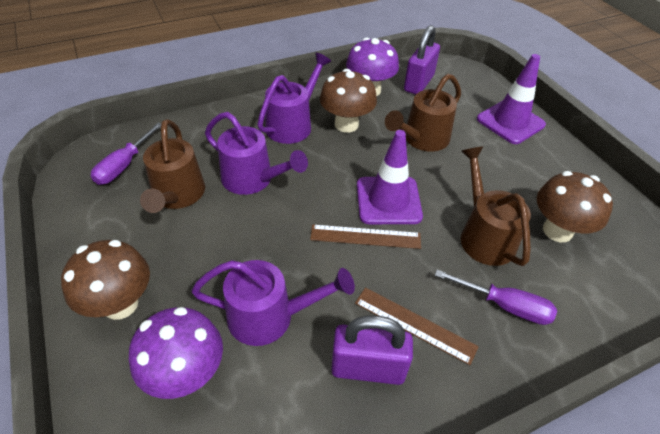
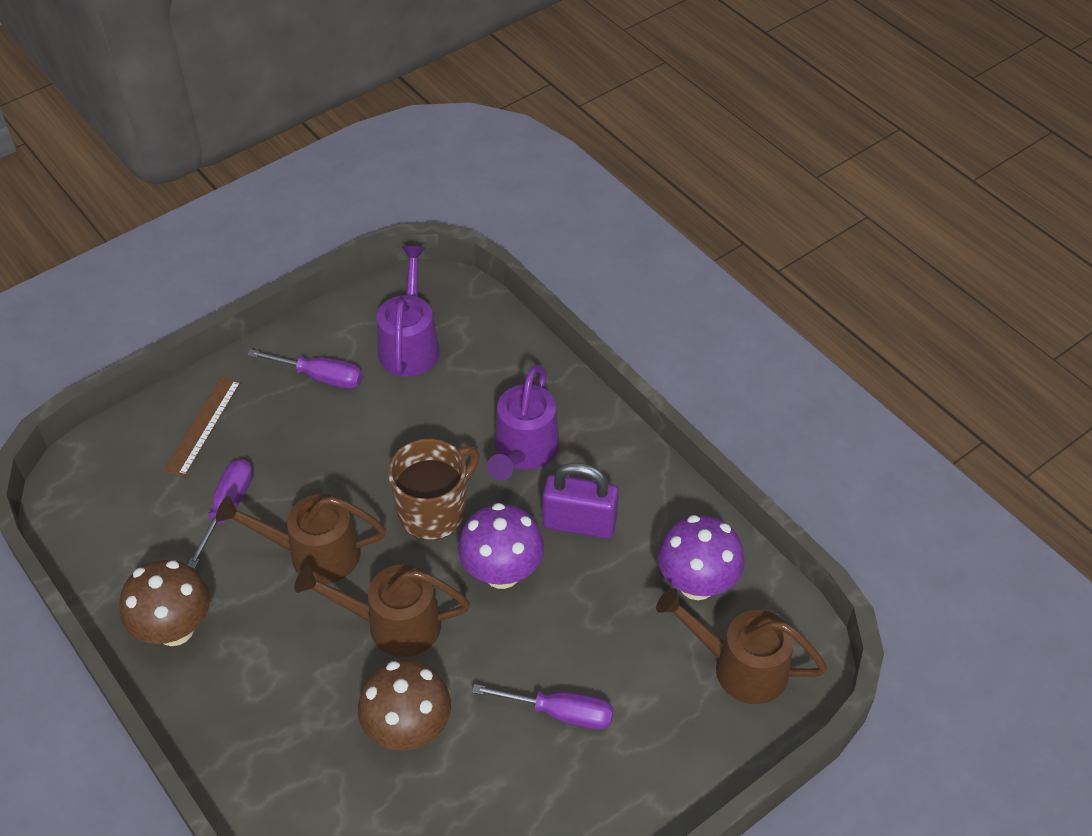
brown mug: 0 -> 1
brown mushroom: 3 -> 2
brown ruler: 2 -> 1
purple padlock: 2 -> 1
purple screwdriver: 2 -> 3
purple traffic cone: 2 -> 0
purple watering can: 3 -> 2

